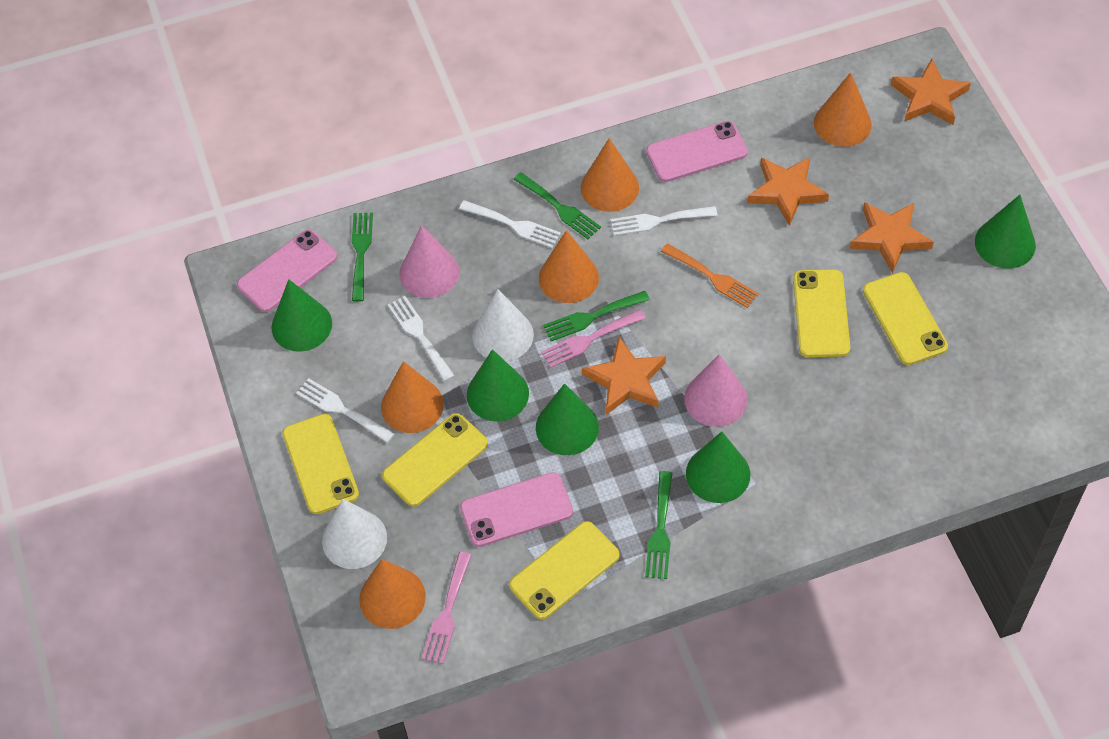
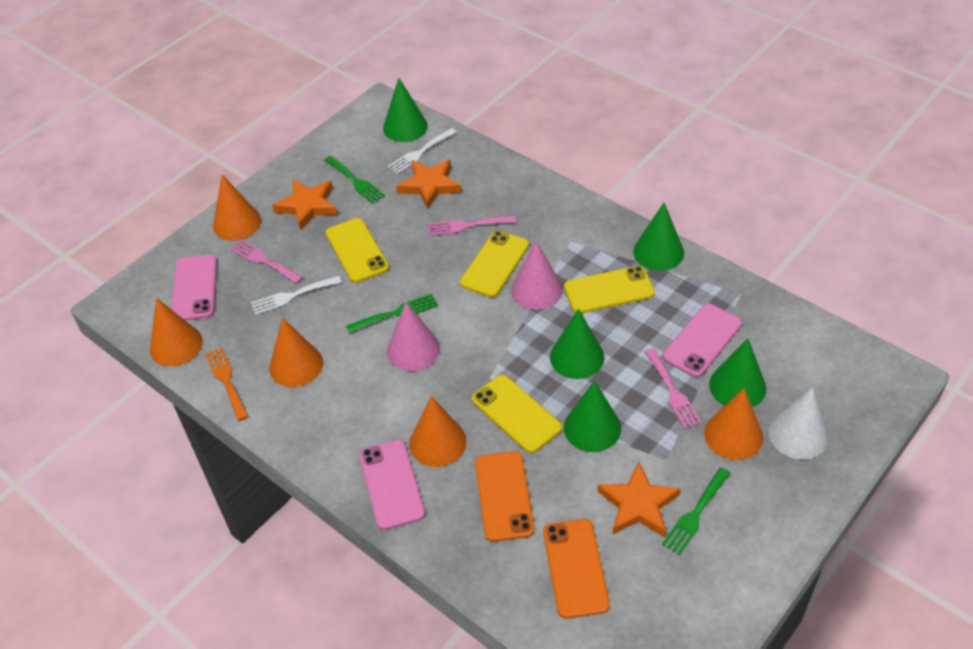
green fork: 4 -> 3
orange phone: 0 -> 2
orange star: 4 -> 3
pink fork: 2 -> 3
white cone: 2 -> 1
white fork: 4 -> 2
yellow phone: 5 -> 4

